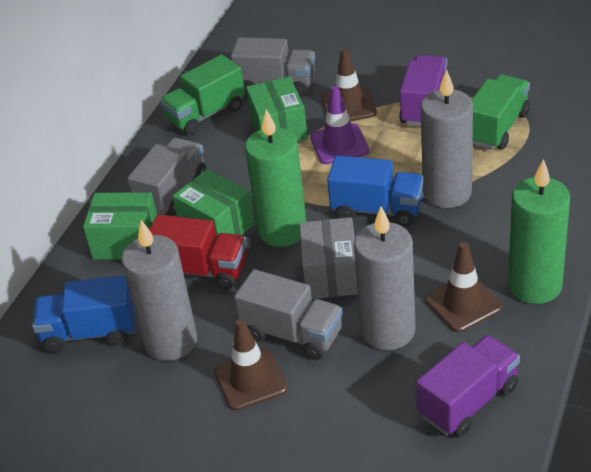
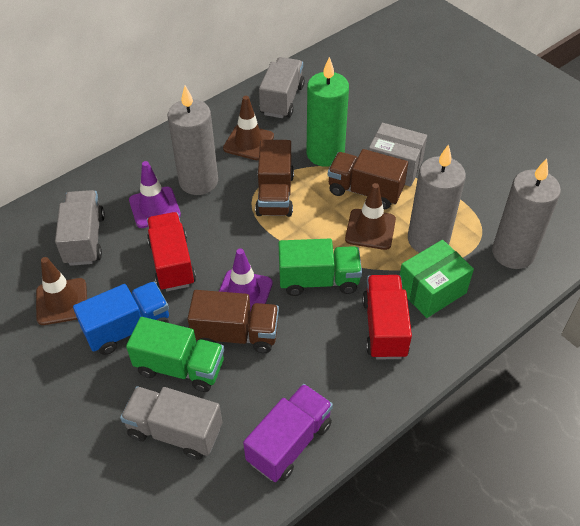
blue truck: 2 -> 1
brown truck: 0 -> 3
green box: 3 -> 1
green candle: 2 -> 1
purple traffic cone: 1 -> 2
purple truck: 2 -> 1
red truck: 1 -> 2

